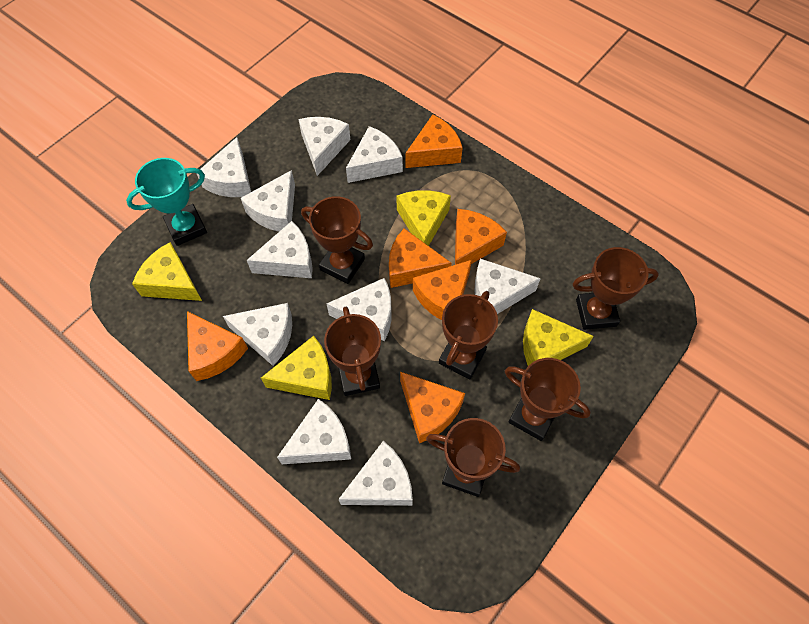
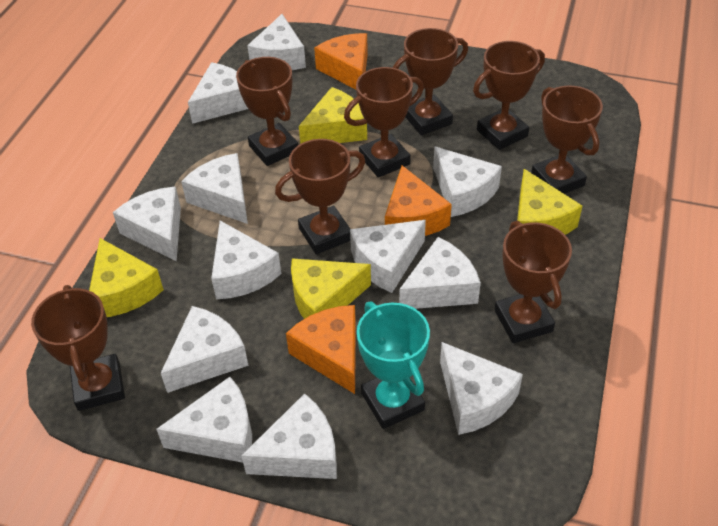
brown trophy: 6 -> 8
orange cheese: 6 -> 3
white cheese: 10 -> 12

